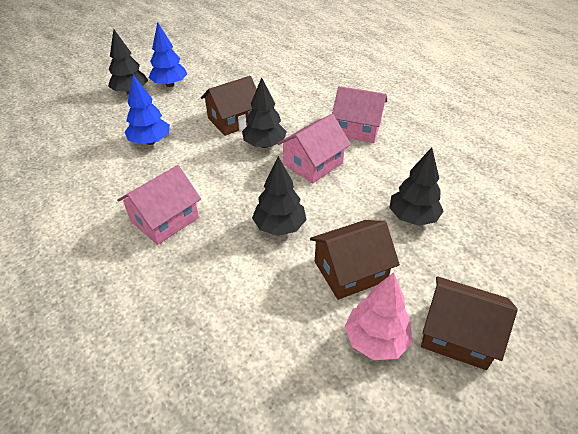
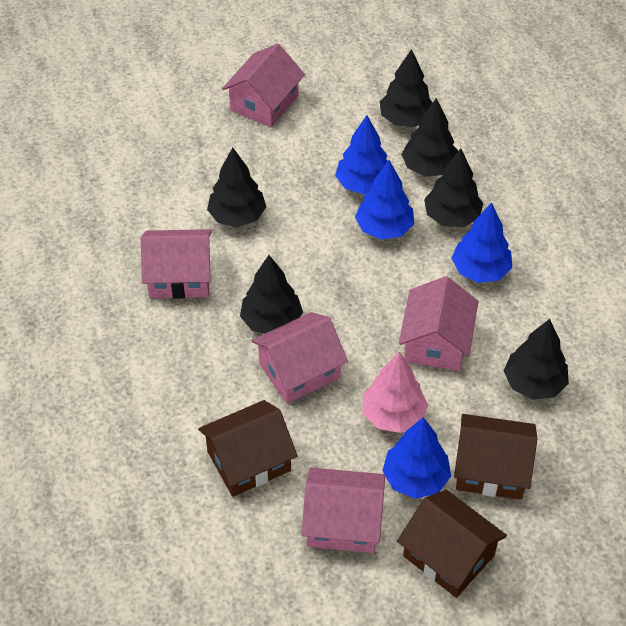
black tree: 4 -> 6
blue tree: 2 -> 4
pink house: 3 -> 5

